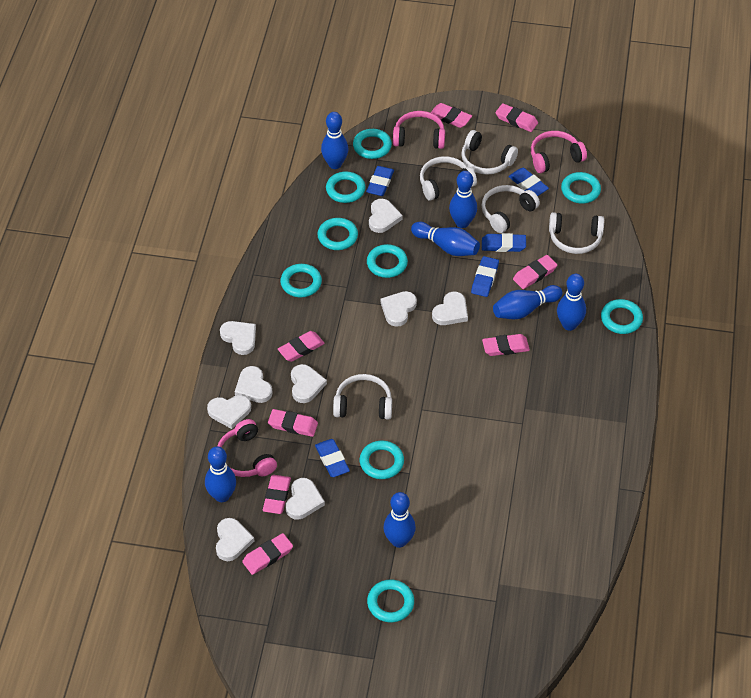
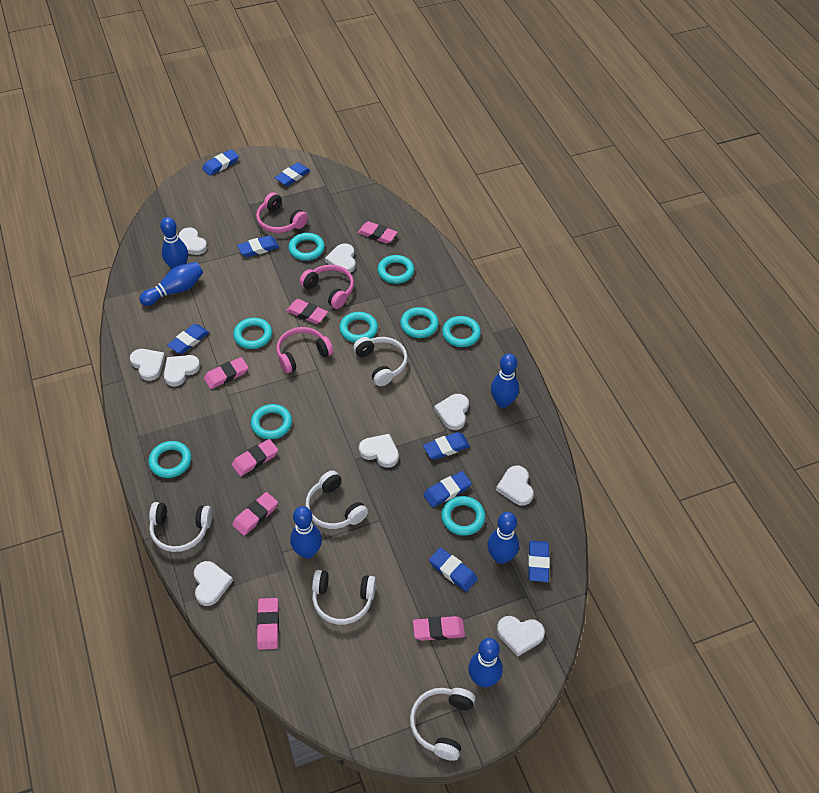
blue bowling pin: 7 -> 6
blue eraser: 5 -> 8
pink eraser: 8 -> 7

